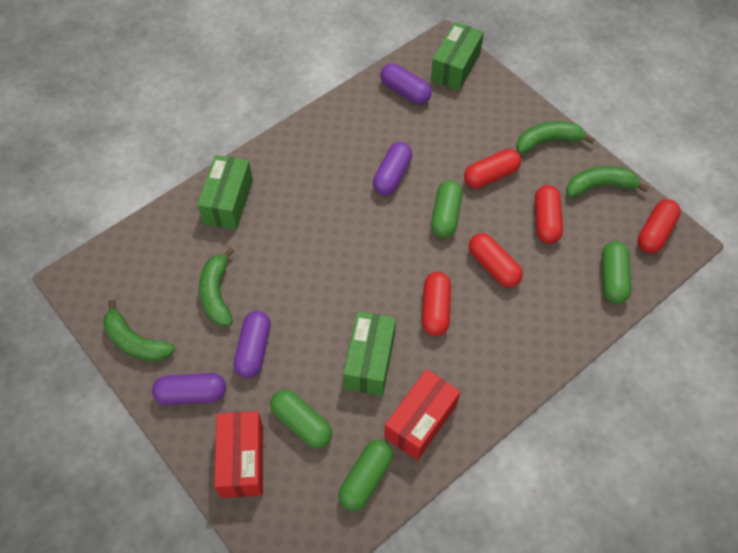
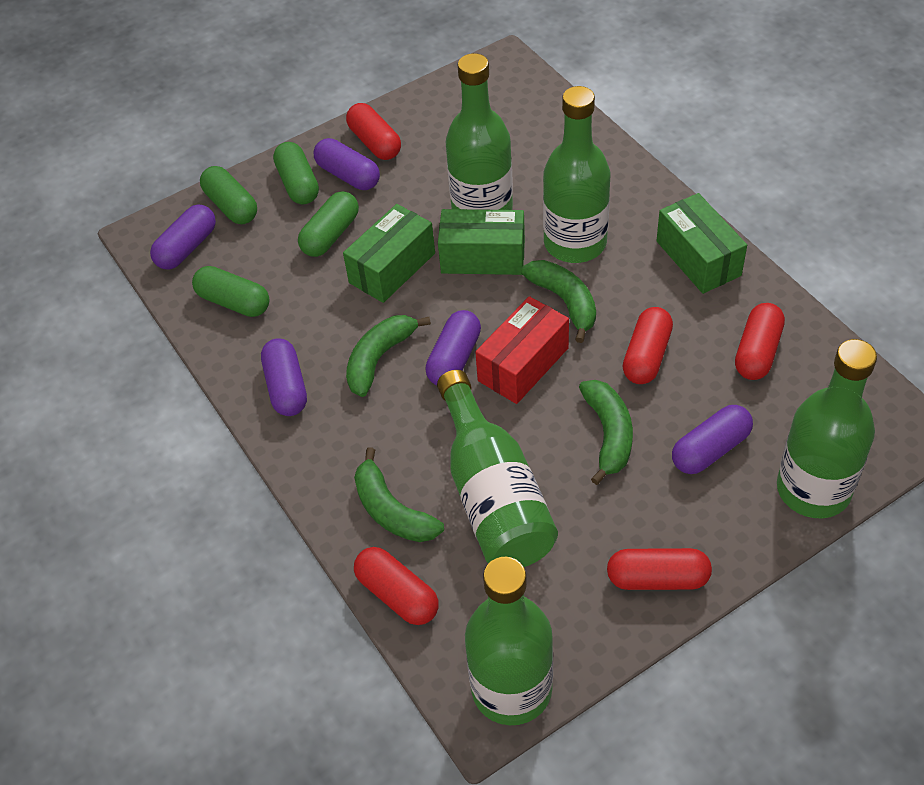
green bottle: 0 -> 5
purple capsule: 4 -> 5
red box: 2 -> 1

